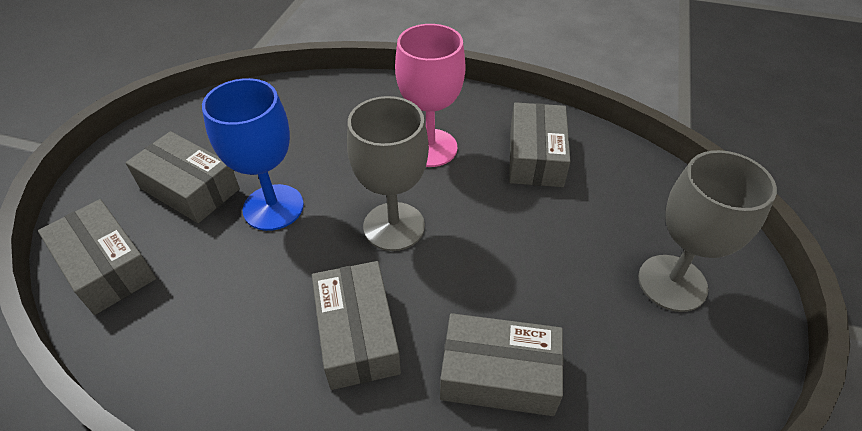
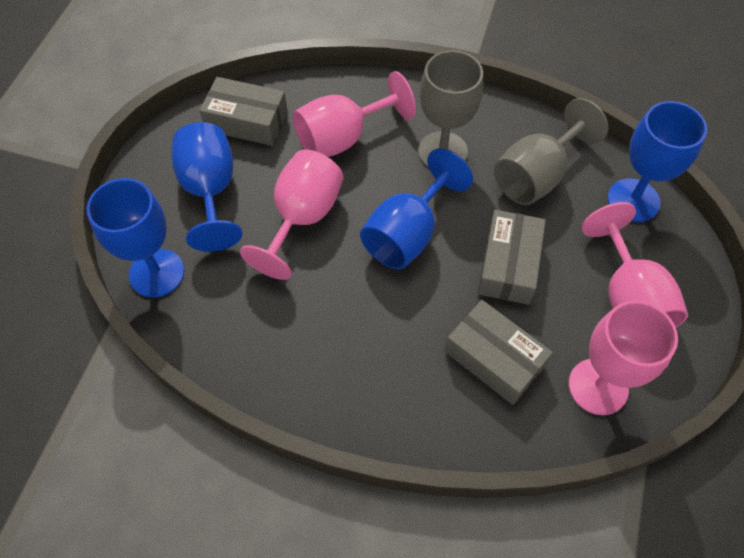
blue goblet: 1 -> 4
grey box: 5 -> 3
pink goblet: 1 -> 4

